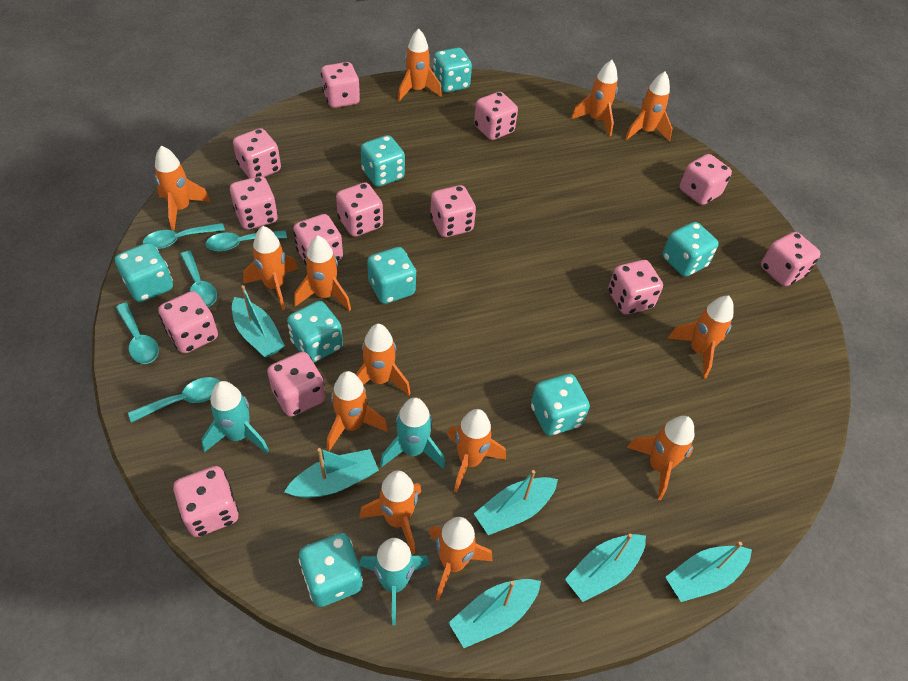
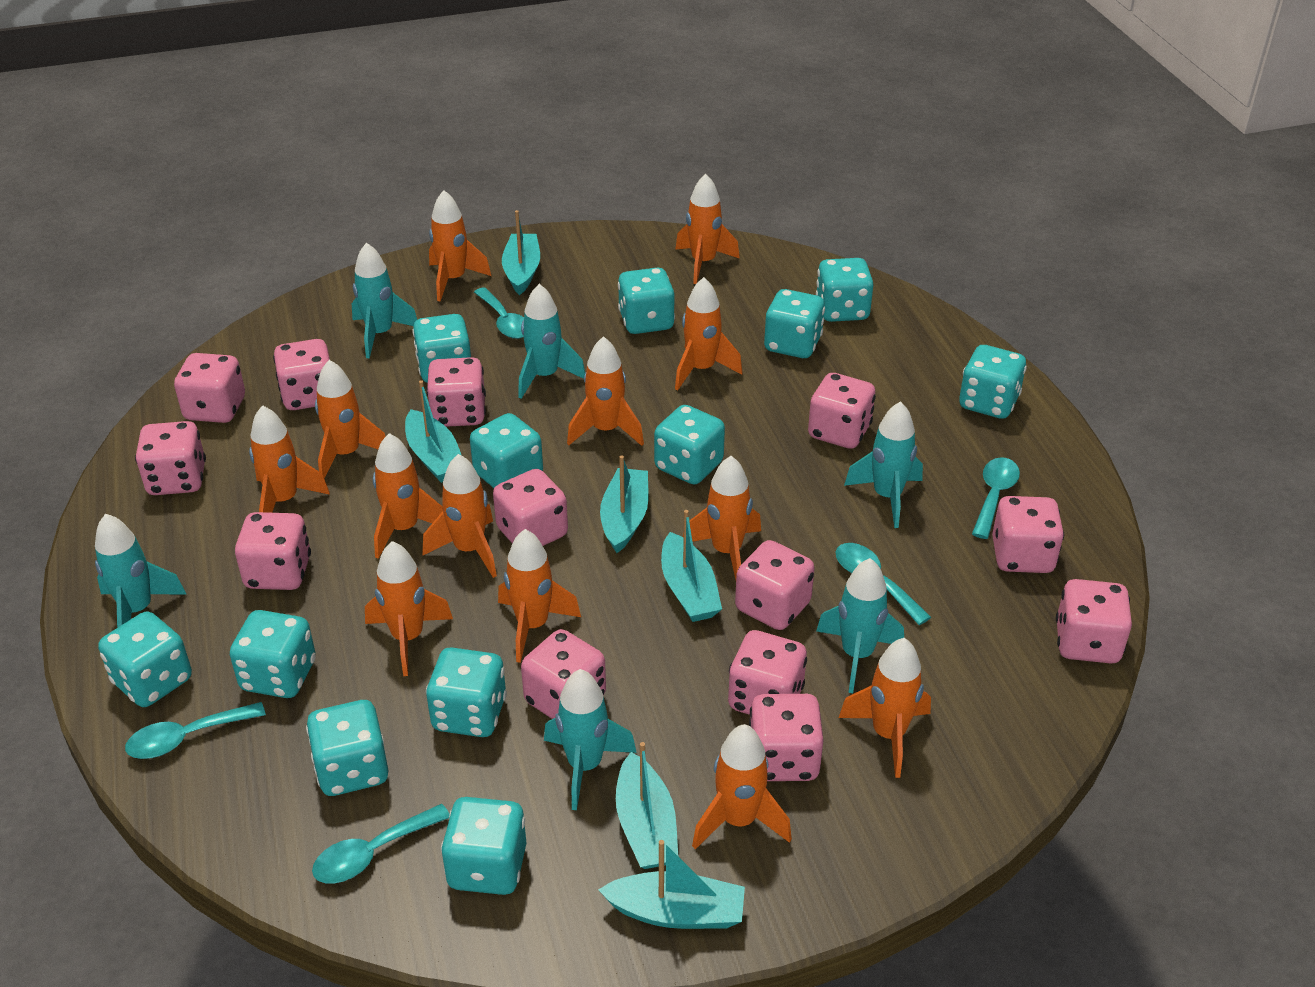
turquoise dice: 8 -> 12
turquoise rocket: 3 -> 6

